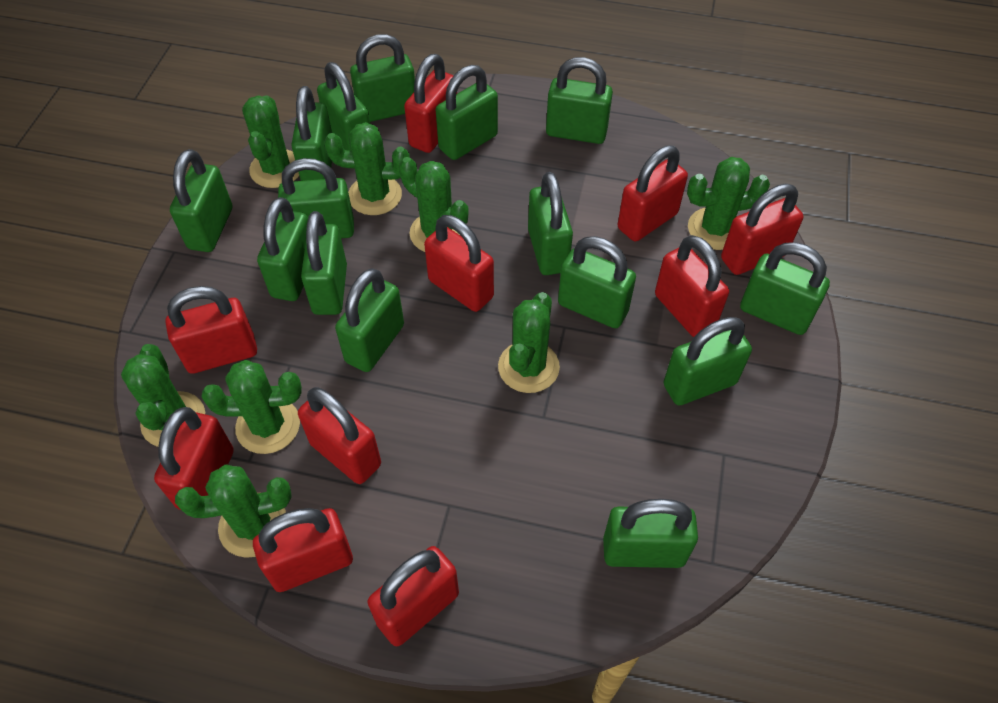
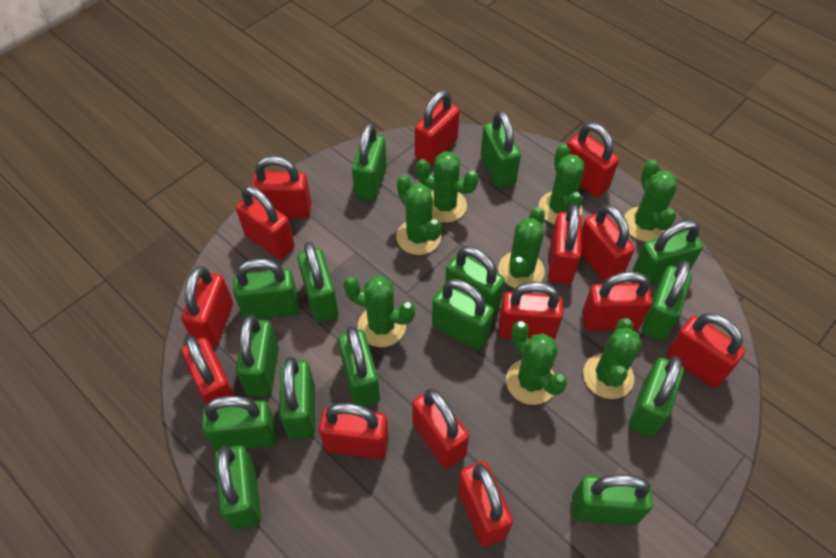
red padlock: 10 -> 14

